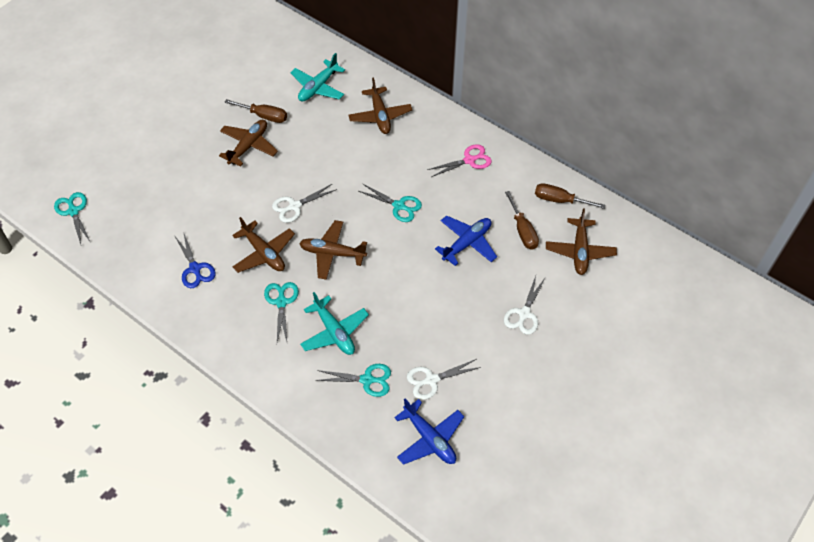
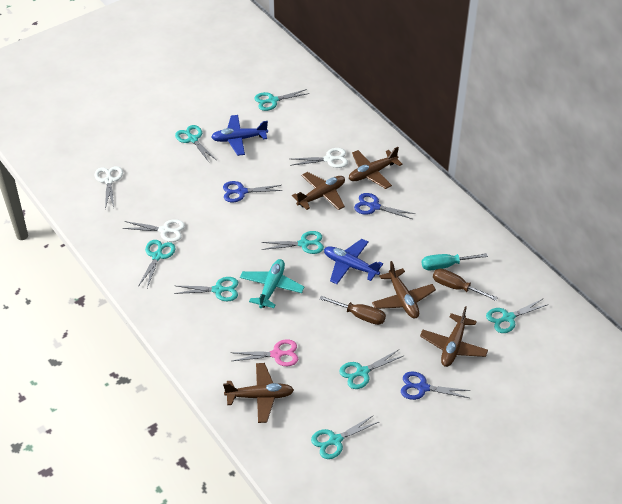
blue scissors: 1 -> 3
brown screwdriver: 3 -> 2
turquoise plane: 2 -> 1
turquoise scissors: 4 -> 8
turquoise screwdriver: 0 -> 1

